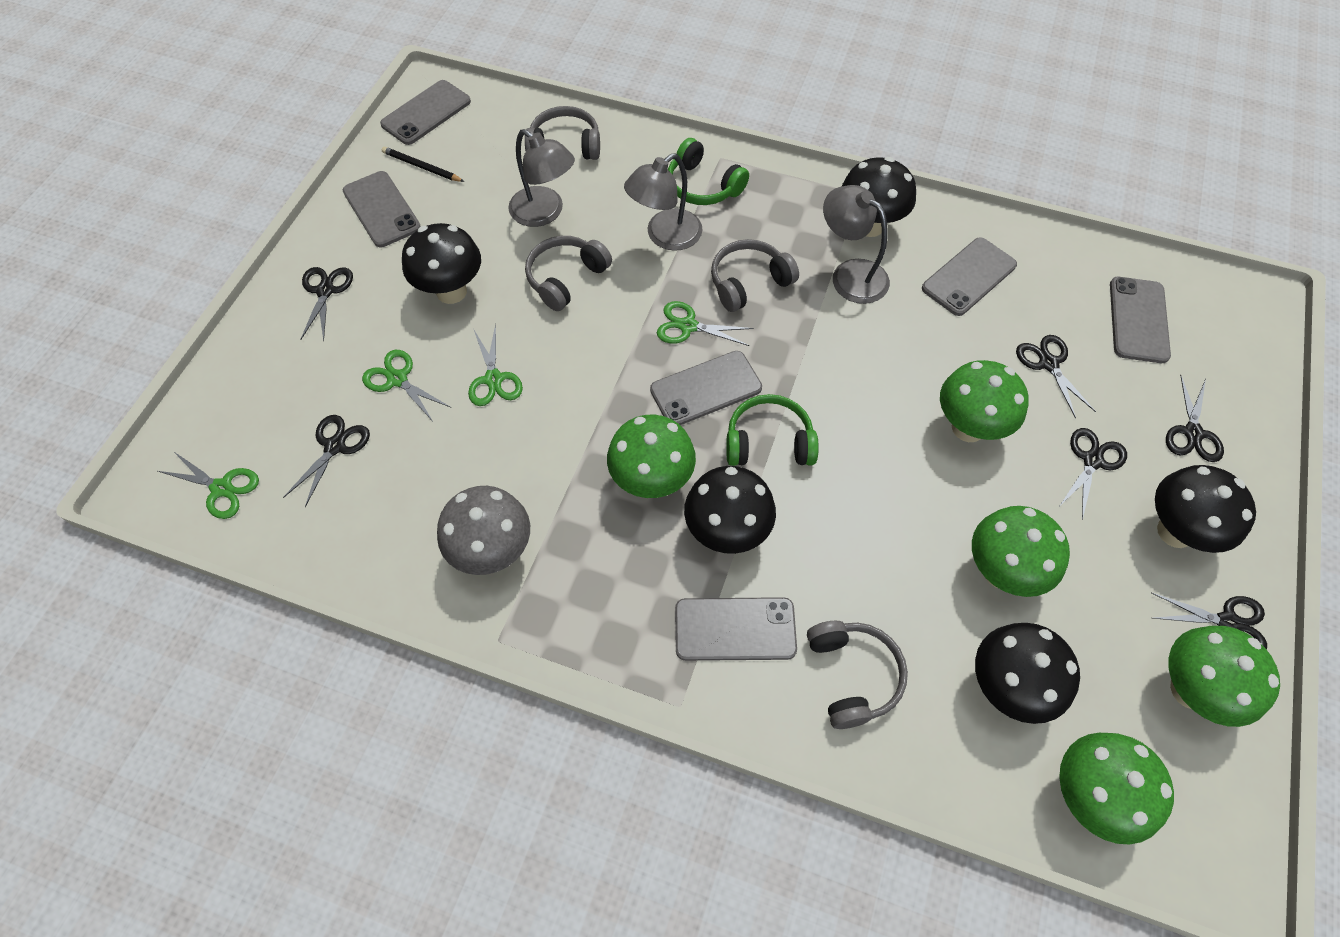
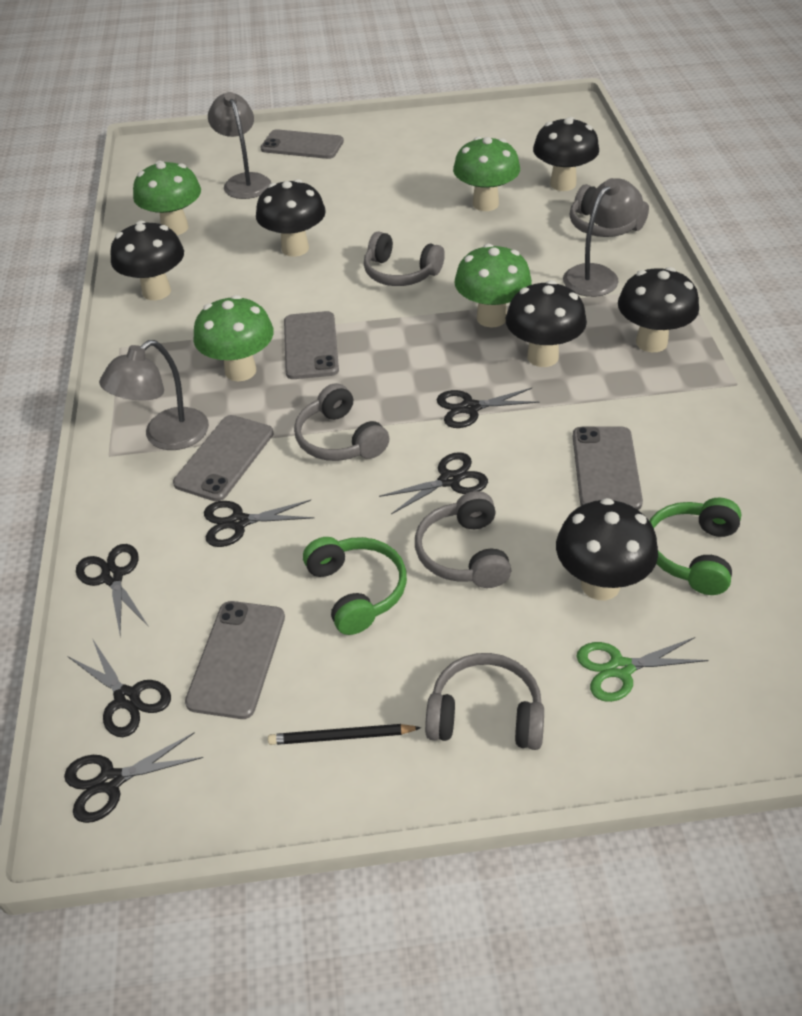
black mushroom: 5 -> 6
green mushroom: 5 -> 4
green scissors: 4 -> 1
grey headphones: 4 -> 5
grey mushroom: 1 -> 0
grey phone: 6 -> 5

